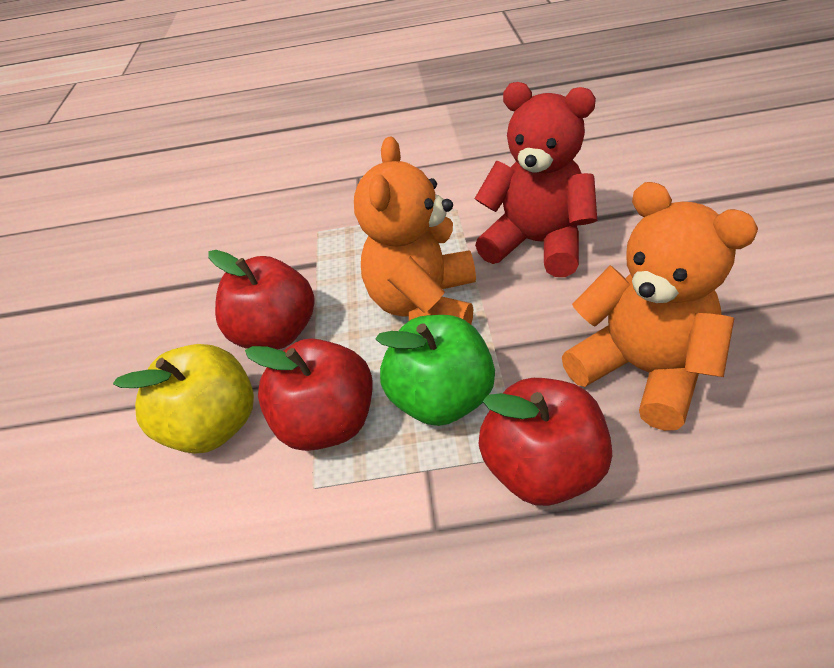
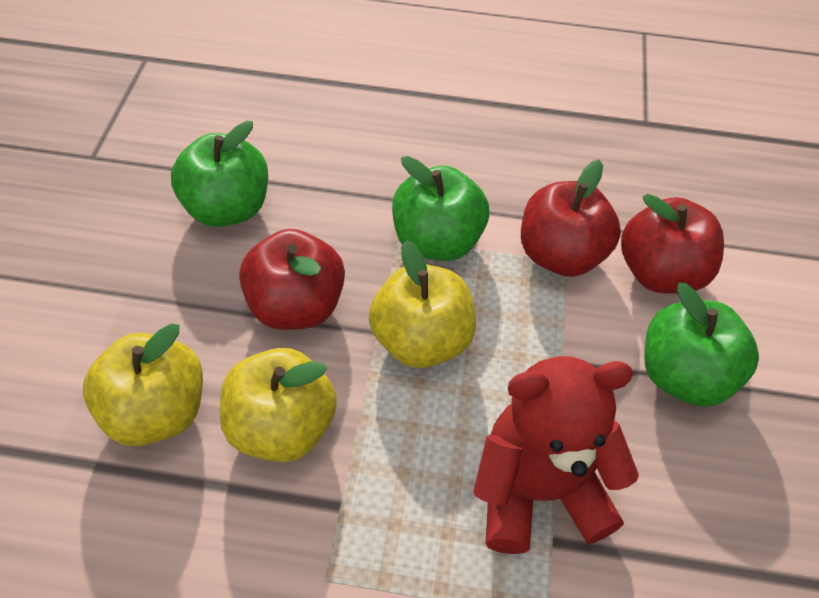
green apple: 1 -> 3
orange teddy bear: 2 -> 0
yellow apple: 1 -> 3

